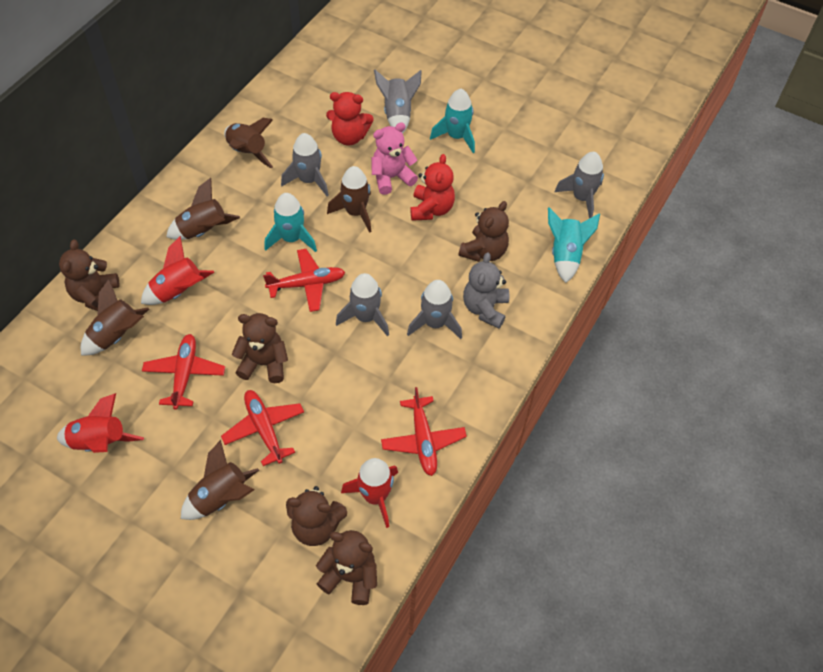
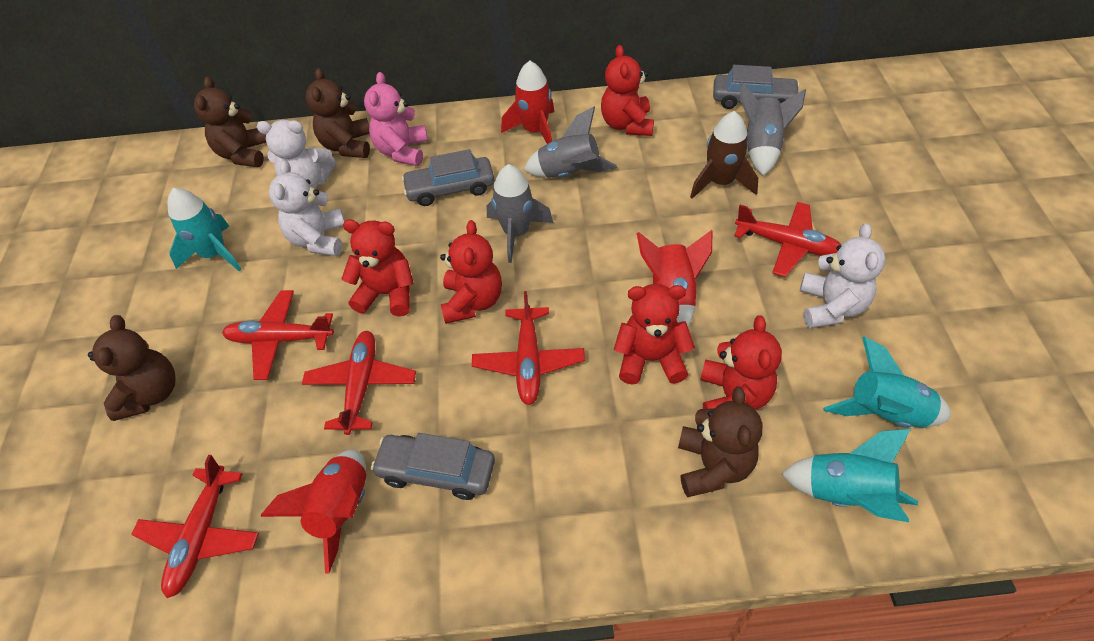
brown rocket: 5 -> 1
brown teddy bear: 5 -> 4
grey car: 0 -> 3
grey rocket: 5 -> 3
grey teddy bear: 1 -> 0
red plane: 4 -> 5
red teddy bear: 2 -> 5
white teddy bear: 0 -> 3

